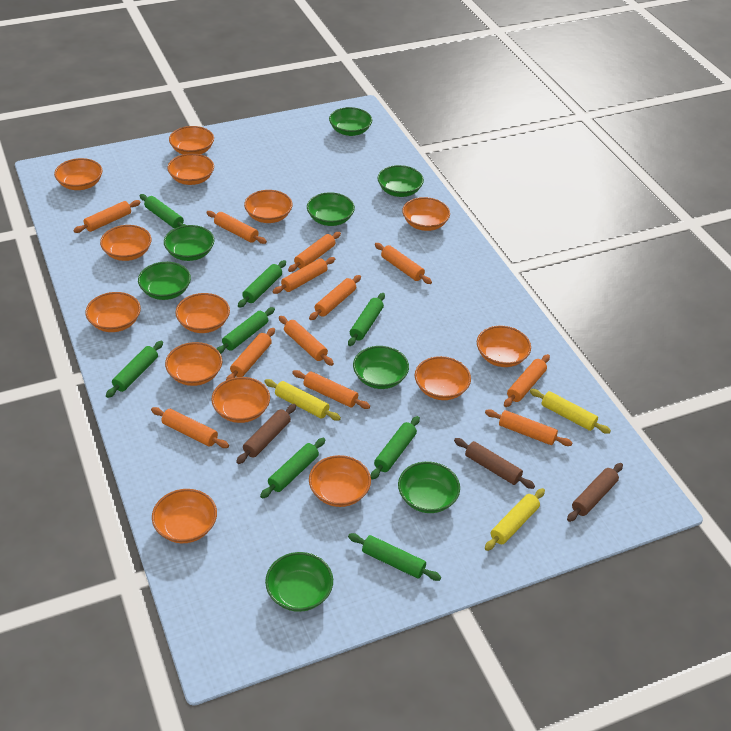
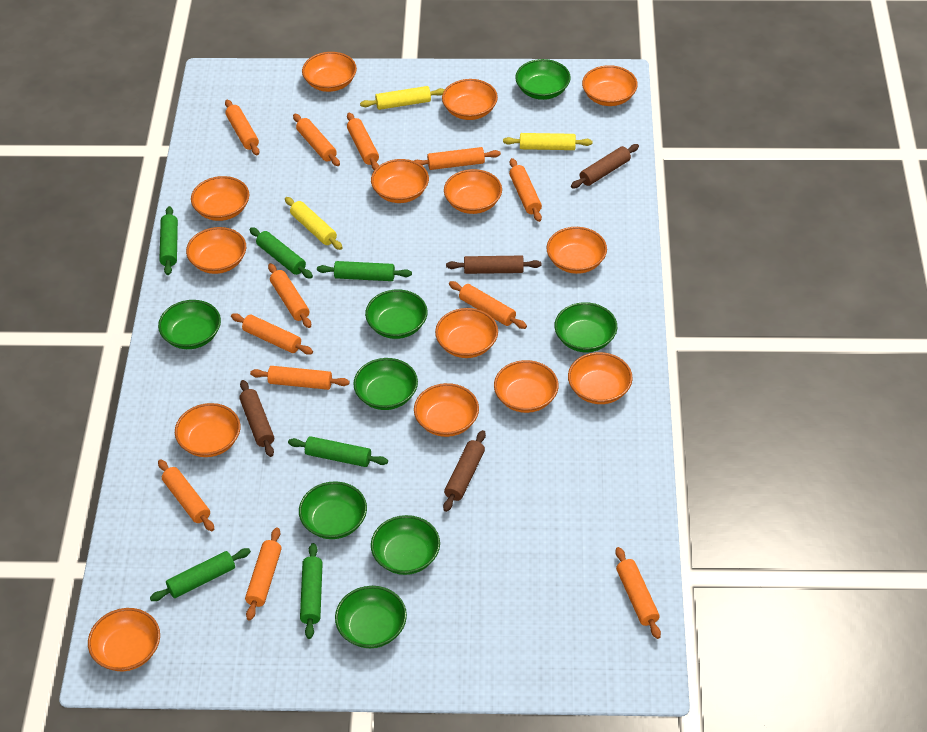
brown rolling pin: 3 -> 4
green rolling pin: 8 -> 6

